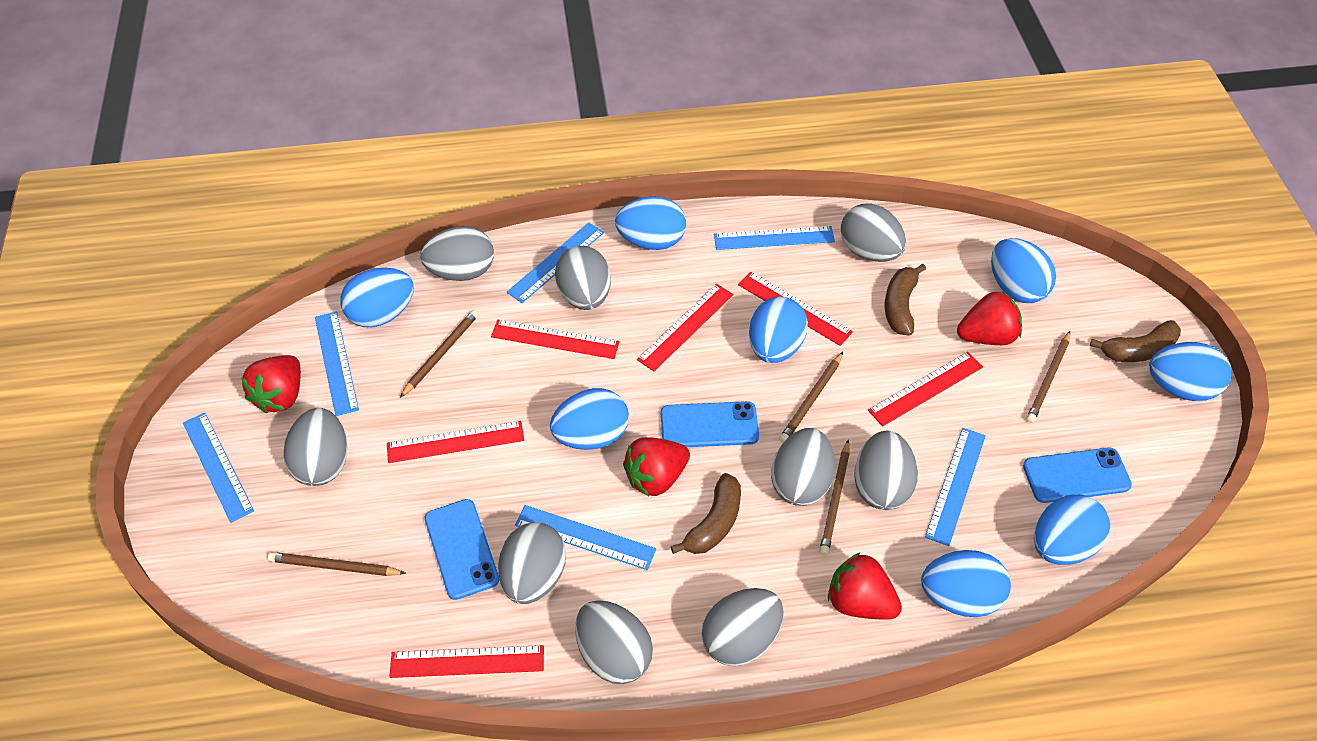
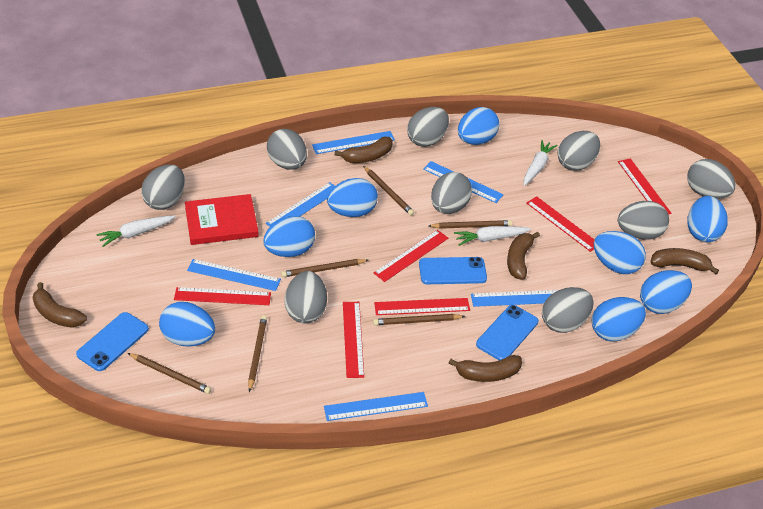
brown banana: 3 -> 5
brown pencil: 5 -> 6
red book: 0 -> 1
red strawberry: 4 -> 0
white carrot: 0 -> 3

